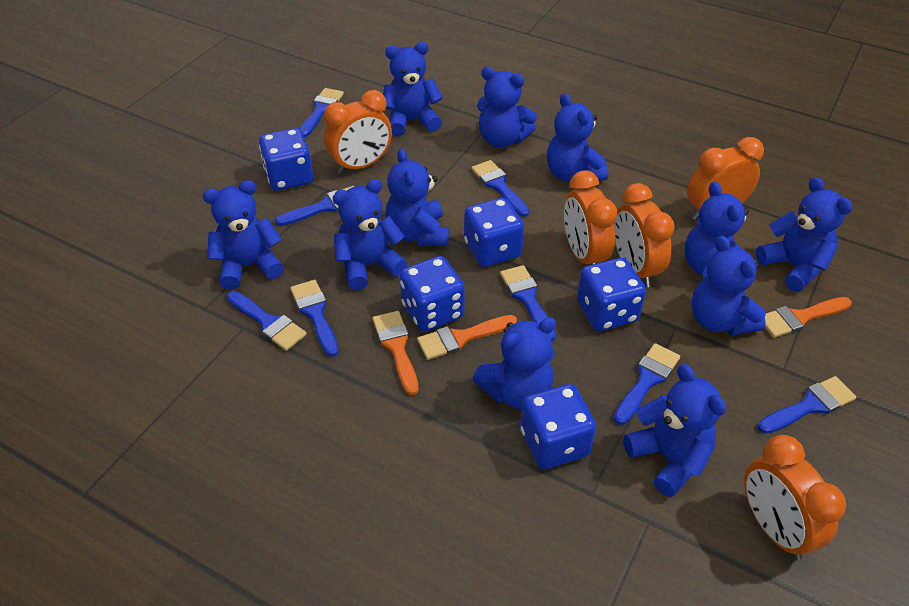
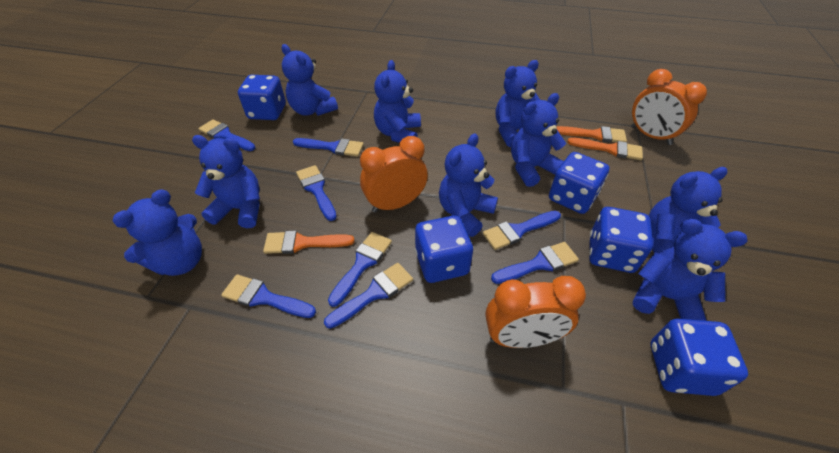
blue teddy bear: 11 -> 9
orange clock: 5 -> 3

